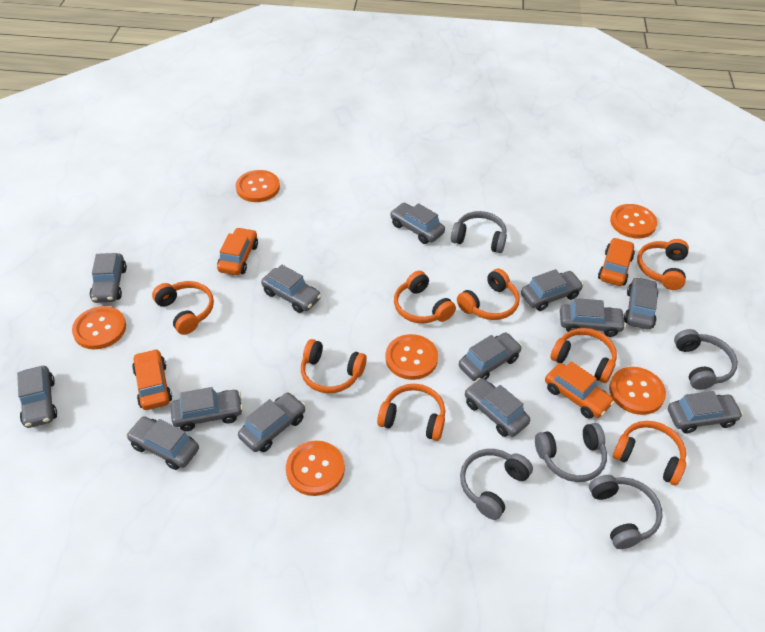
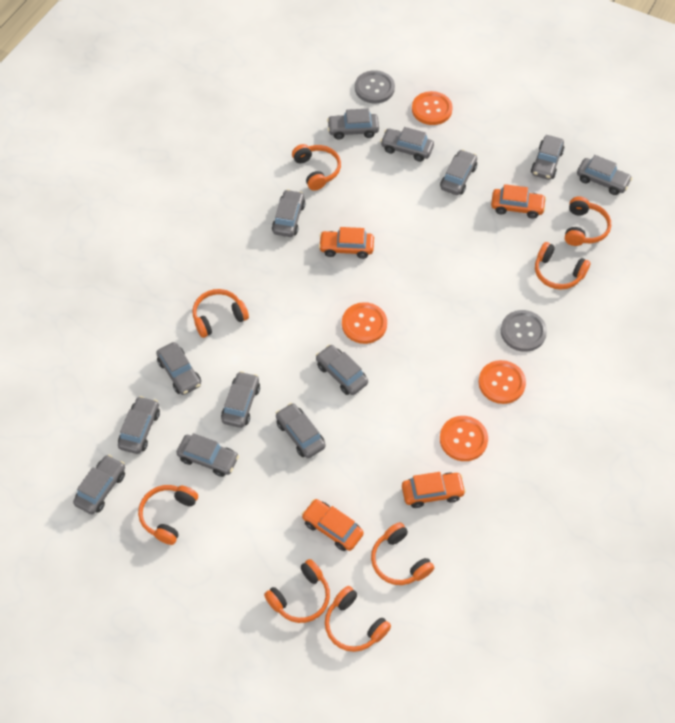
grey button: 0 -> 2
grey headphones: 5 -> 0
orange button: 6 -> 4

